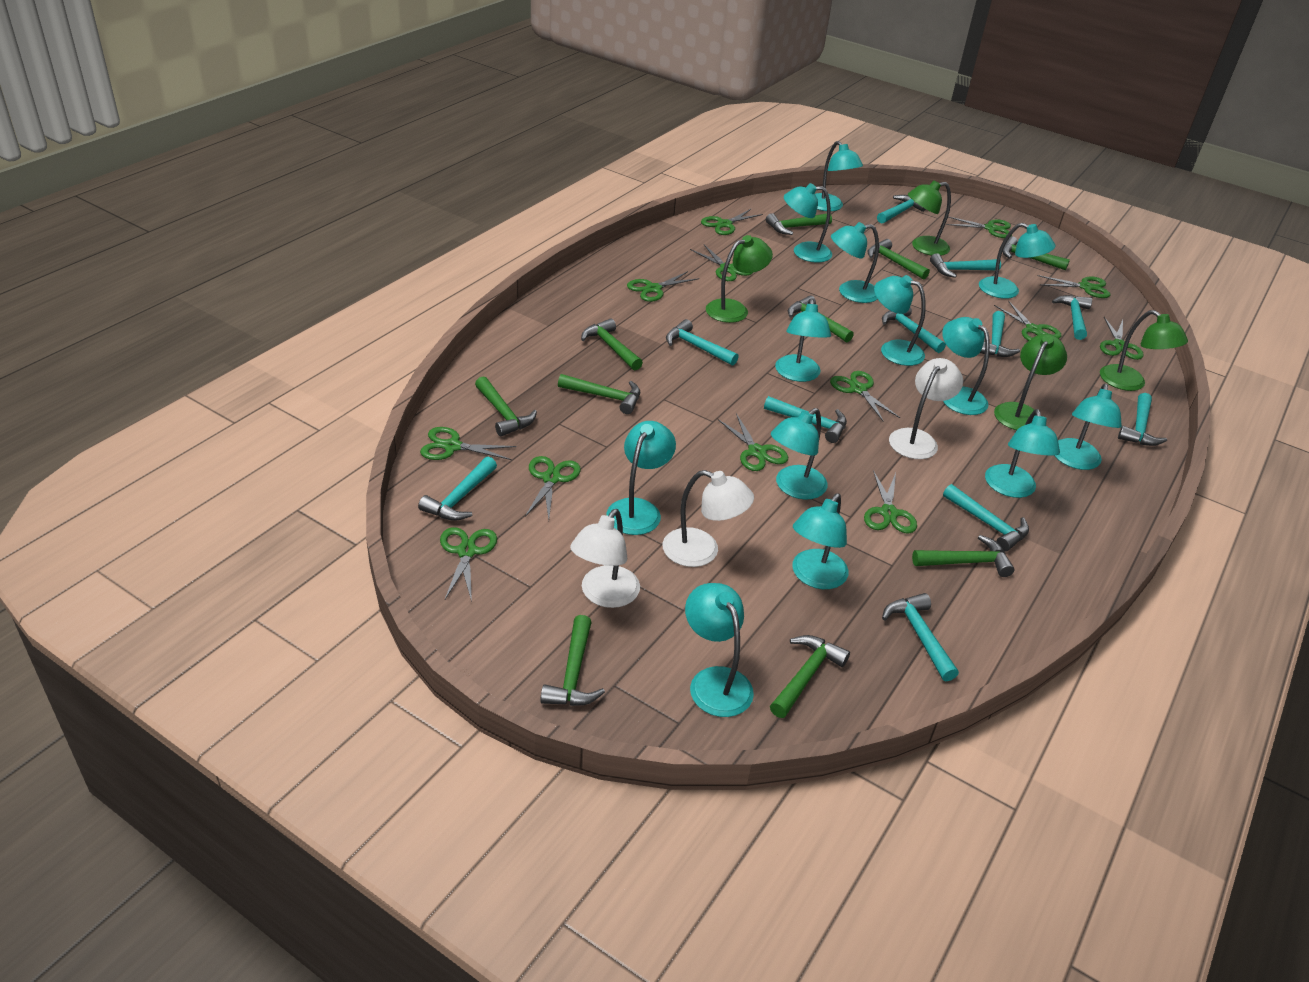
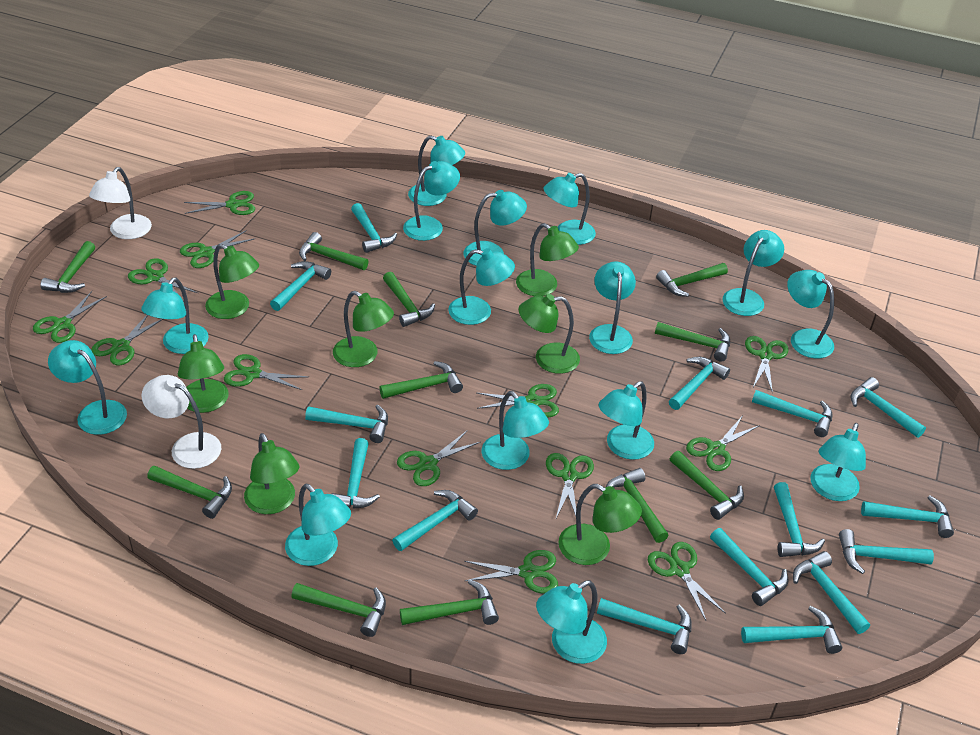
green hammer: 10 -> 11
green lamp: 4 -> 7
turquoise hammer: 11 -> 15
turquoise lamp: 13 -> 15
white lamp: 3 -> 2

